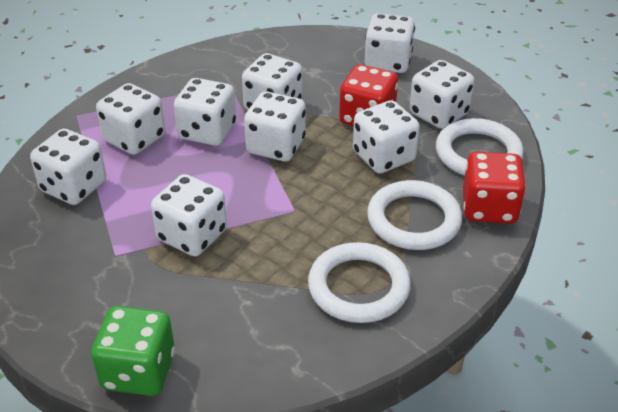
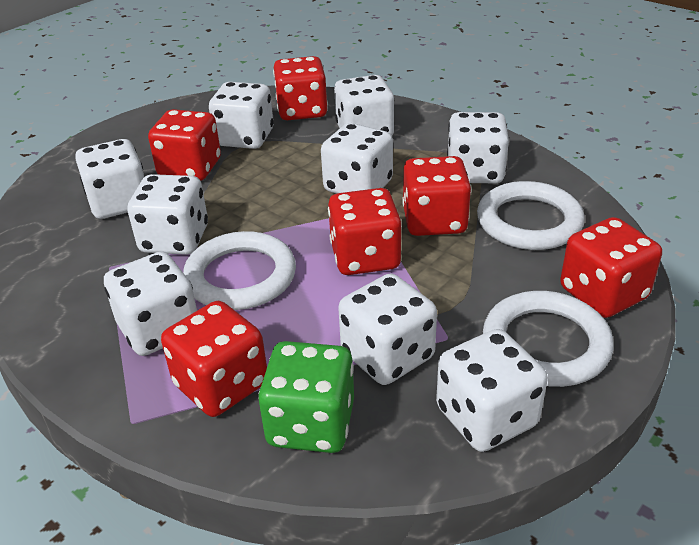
red dice: 2 -> 6

